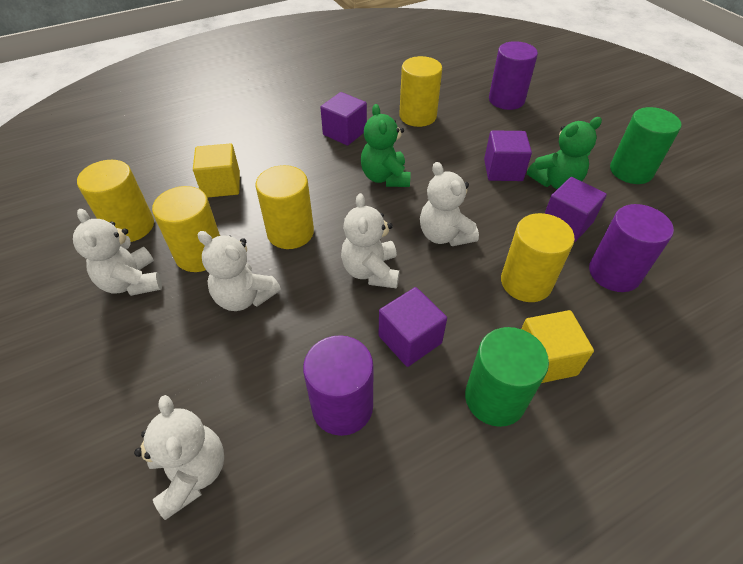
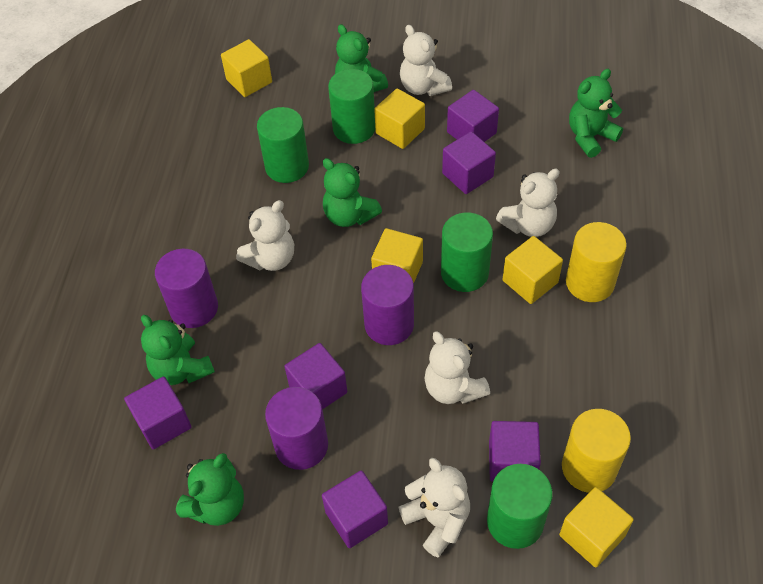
green cylinder: 2 -> 4
green teddy bear: 2 -> 5
purple cube: 4 -> 6
yellow cube: 2 -> 5
yellow cylinder: 5 -> 2

